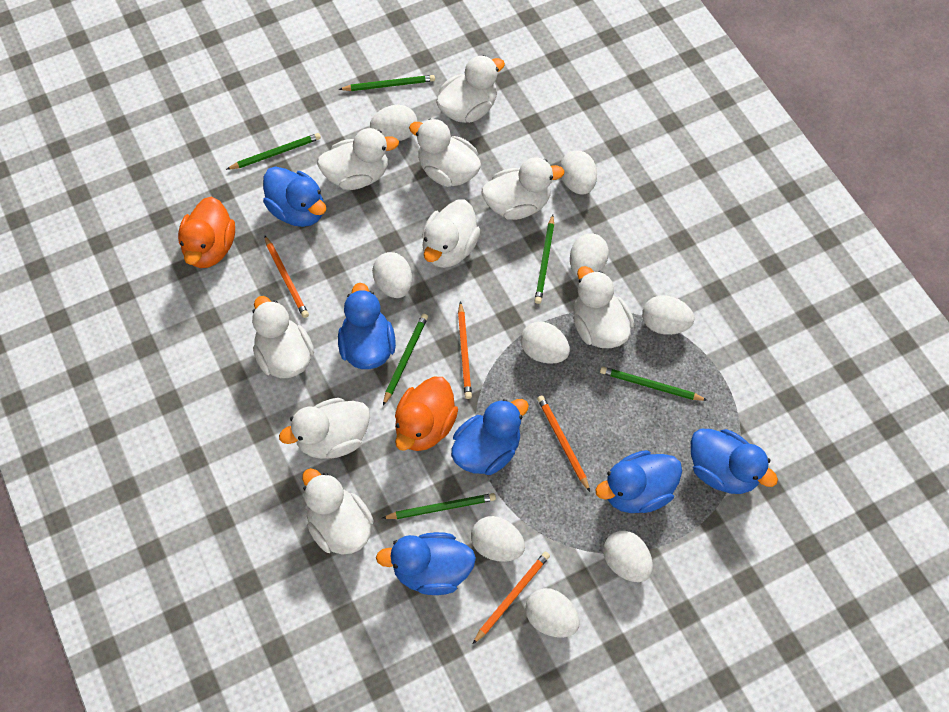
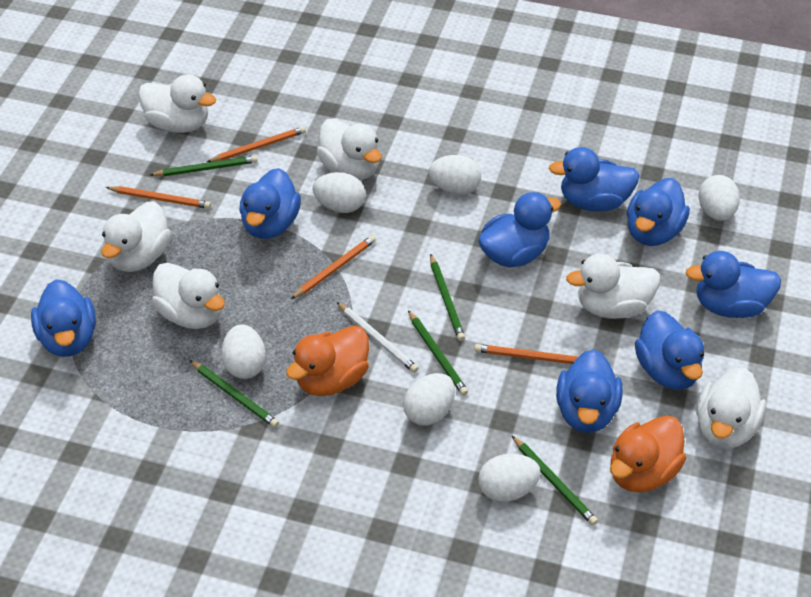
blue duck: 6 -> 8
green pencil: 6 -> 5
white duck: 9 -> 6
white egg: 9 -> 6
white pencil: 0 -> 1

